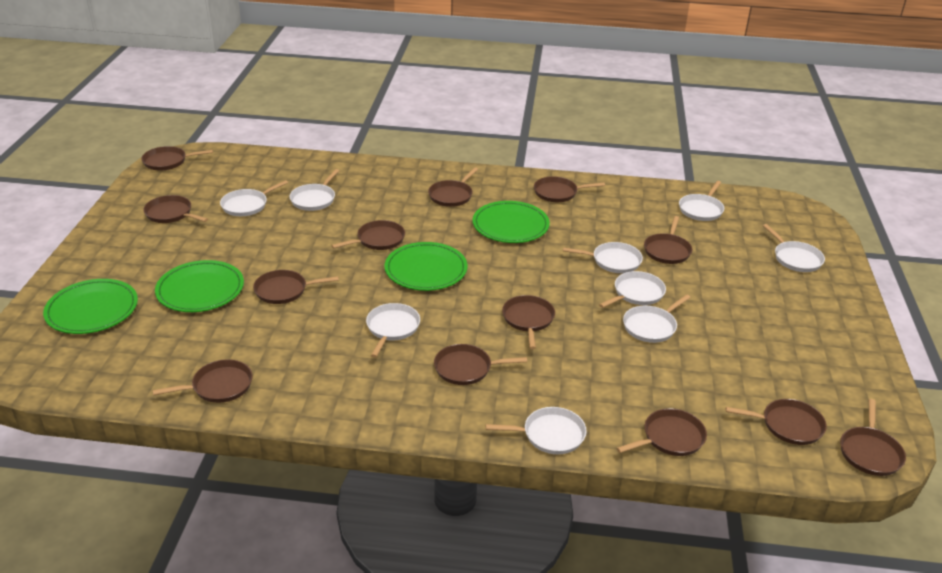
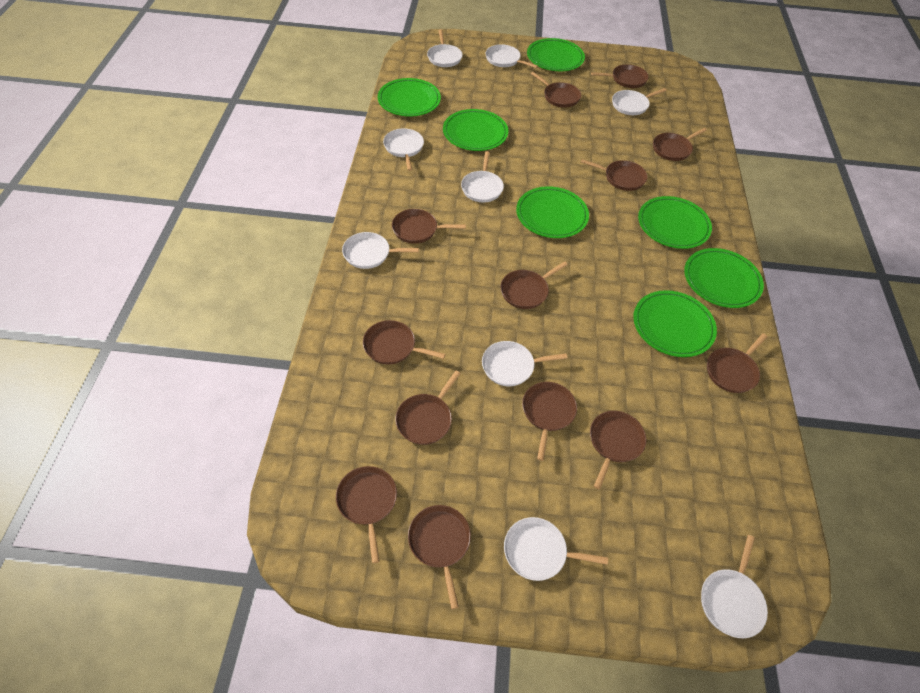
green plate: 4 -> 7

